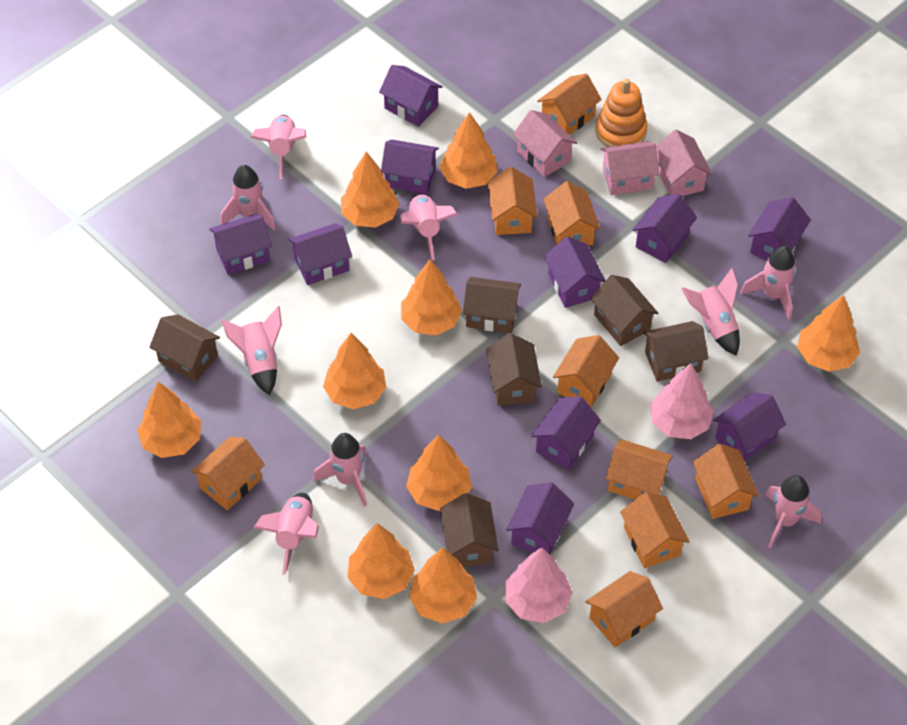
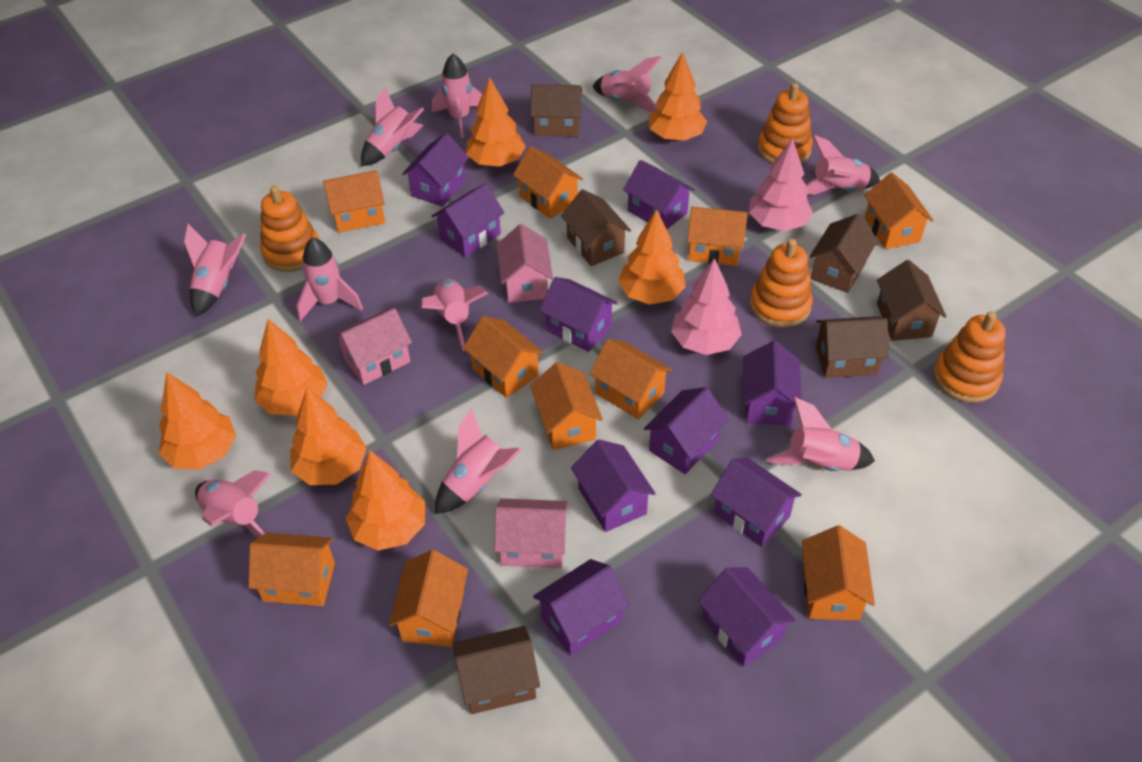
orange house: 9 -> 10
orange stacking toy: 1 -> 4
orange tree: 9 -> 7
pink rocket: 9 -> 10

